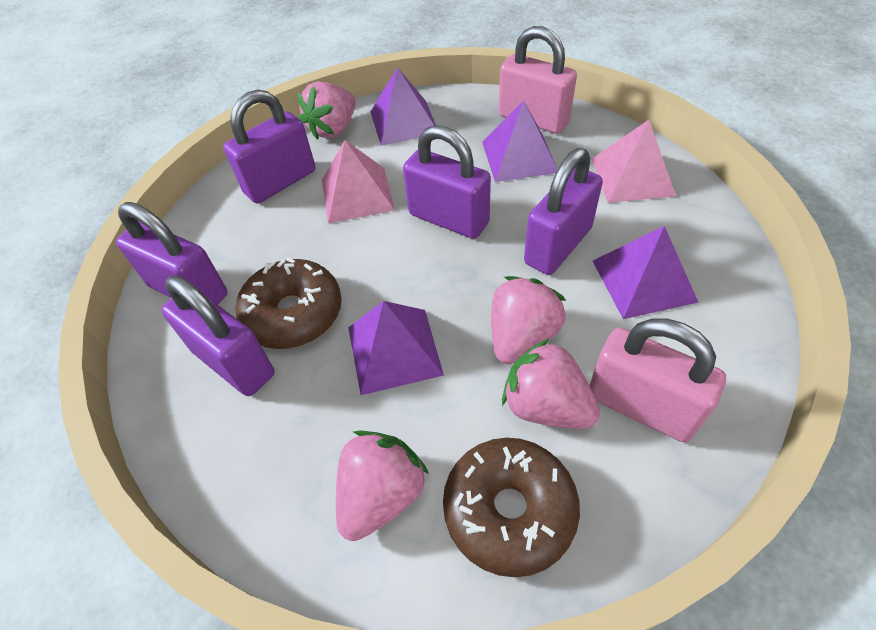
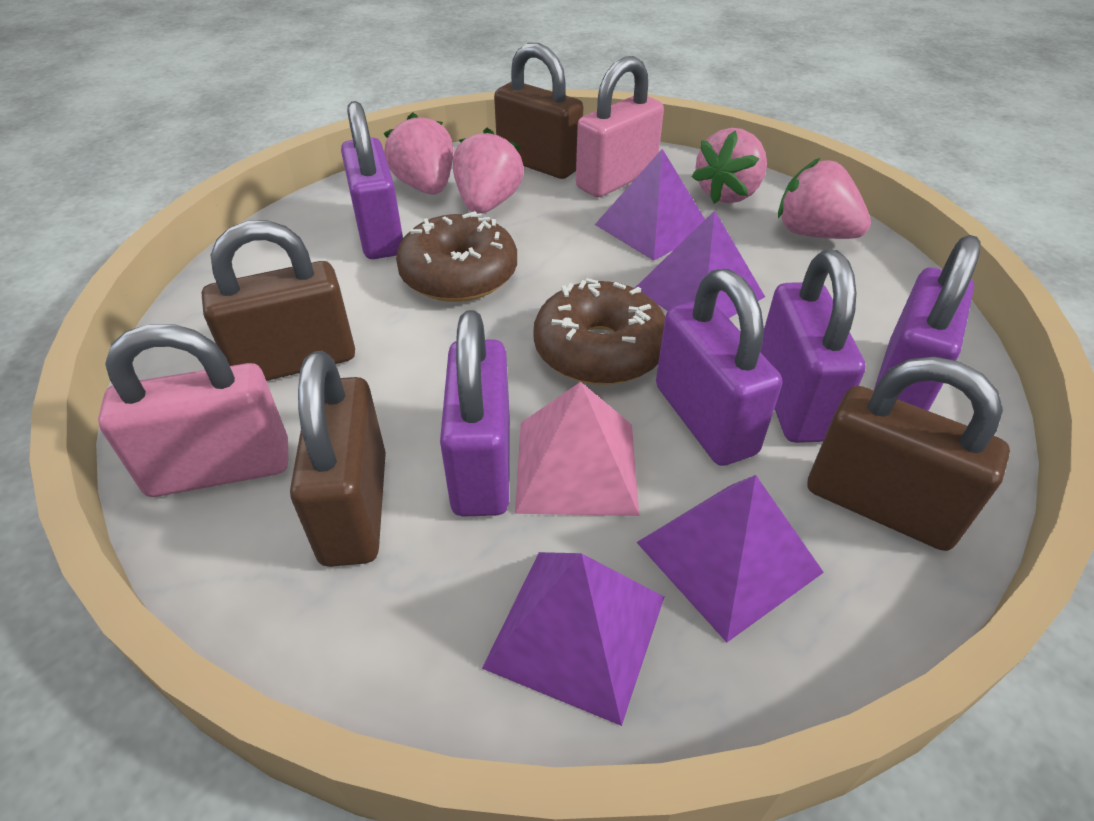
brown padlock: 0 -> 4
pink pyramid: 2 -> 1

